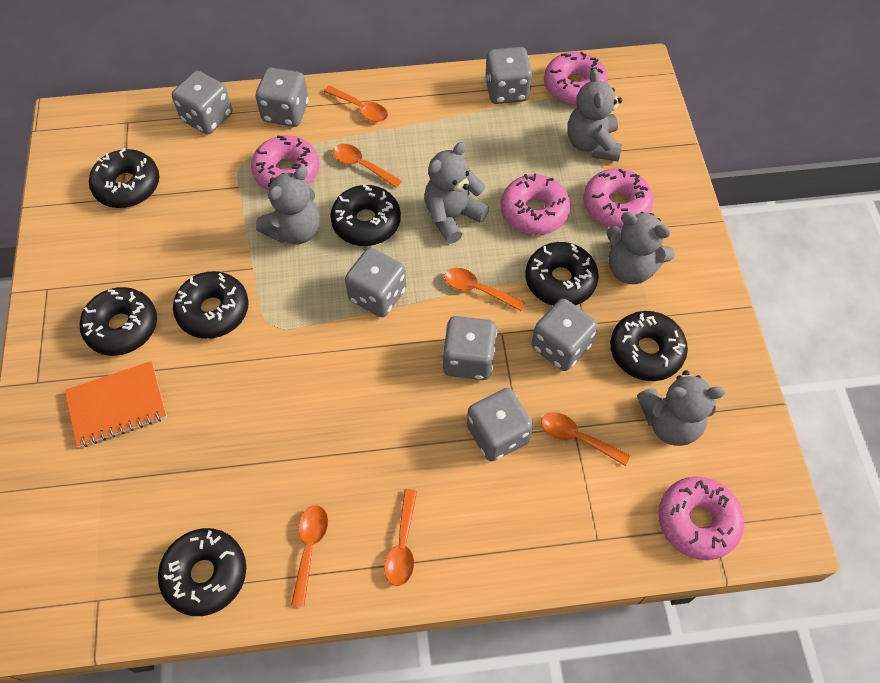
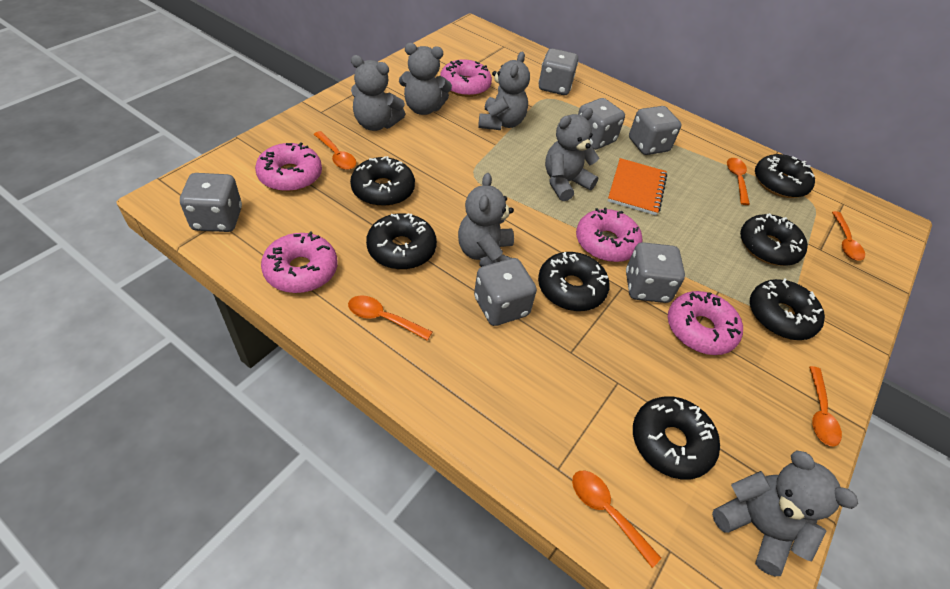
grey dice: 7 -> 6
grey teddy bear: 5 -> 6

